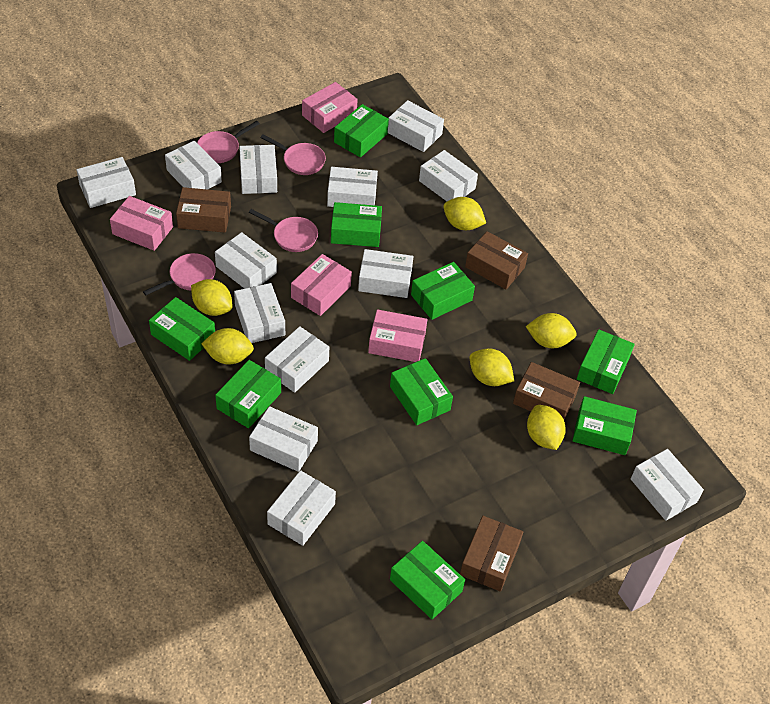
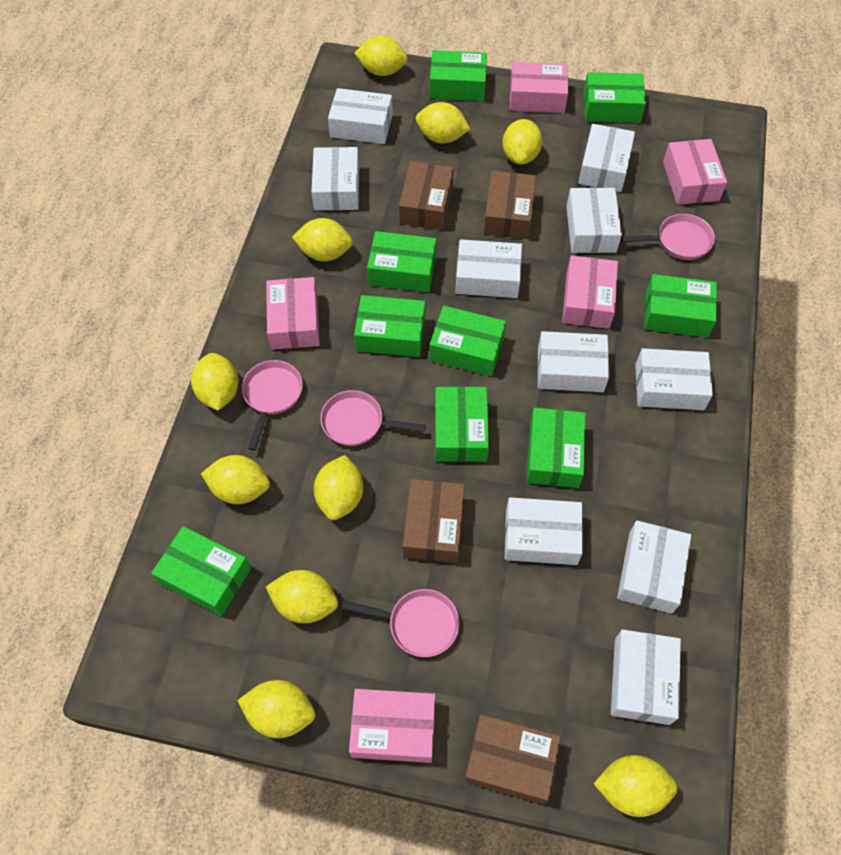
pink box: 4 -> 5
white box: 13 -> 10
yellow lemon: 6 -> 10

